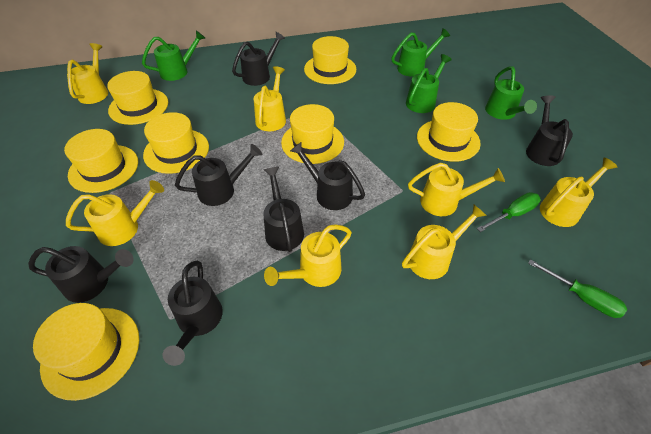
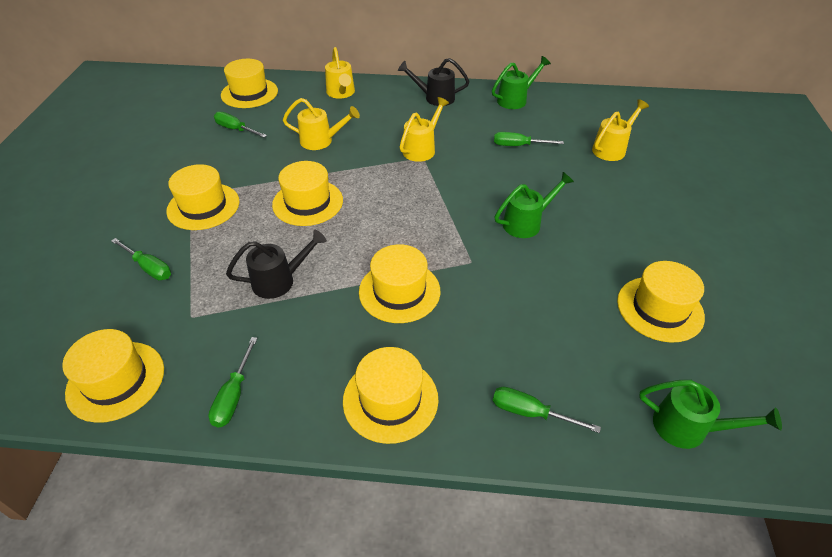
black watering can: 7 -> 2
green screwdriver: 2 -> 5
green watering can: 4 -> 3
yellow watering can: 7 -> 4

